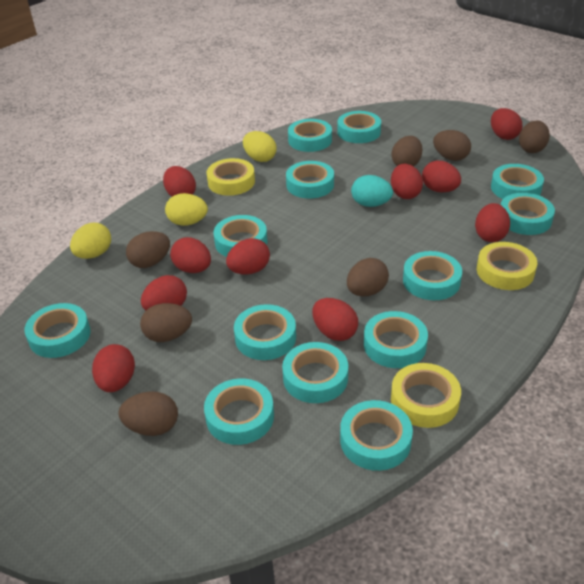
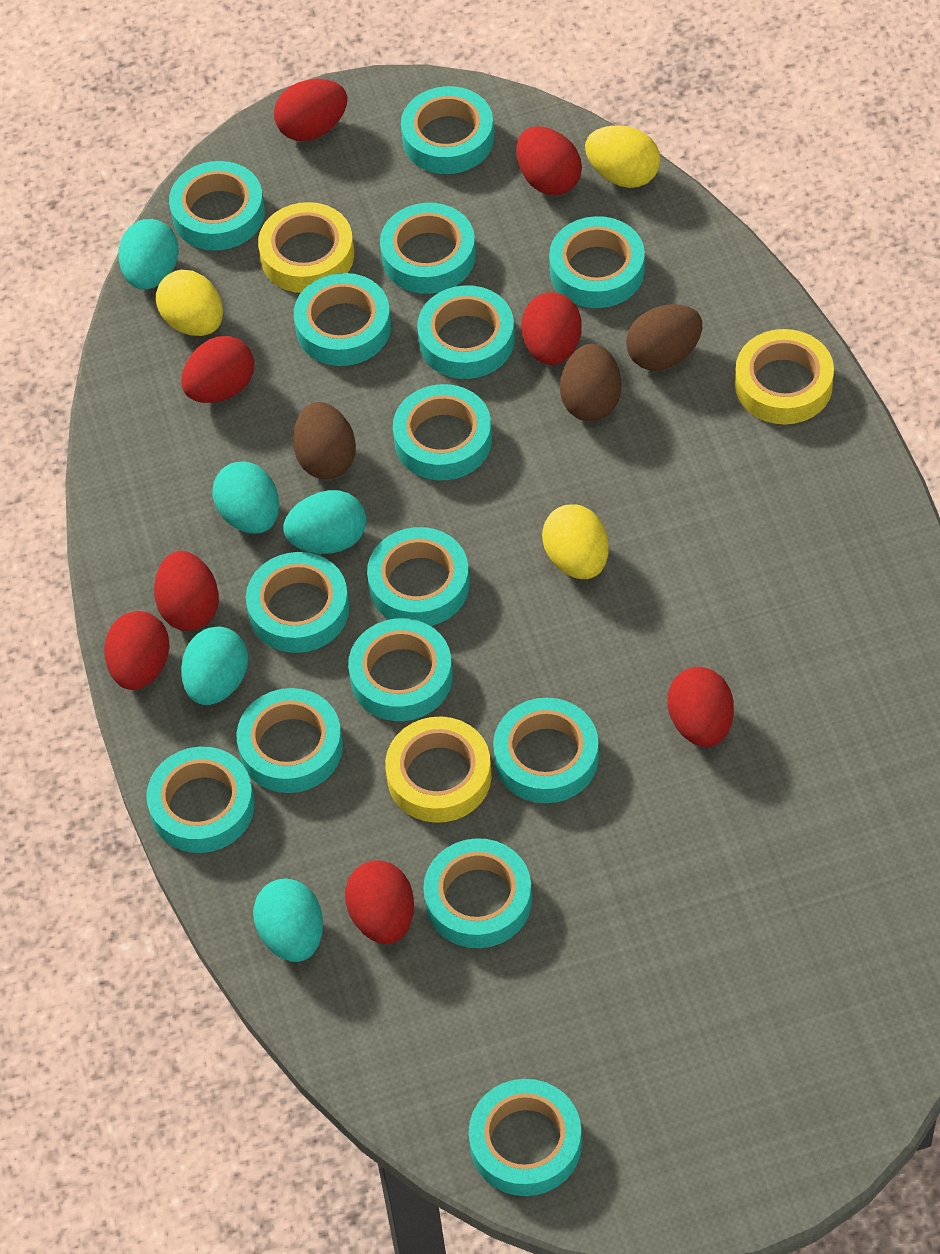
brown egg: 7 -> 3
red egg: 10 -> 8
turquoise egg: 1 -> 5
turquoise tape: 13 -> 15

